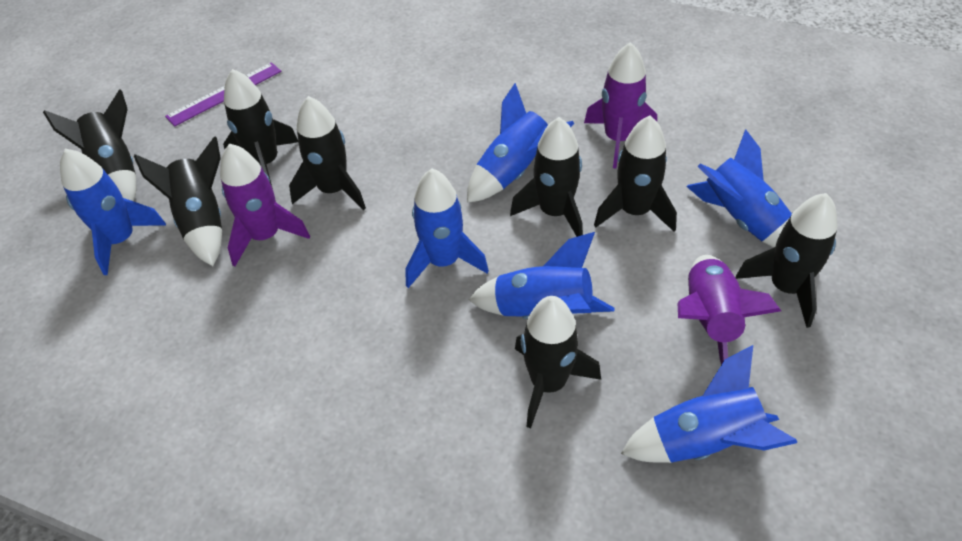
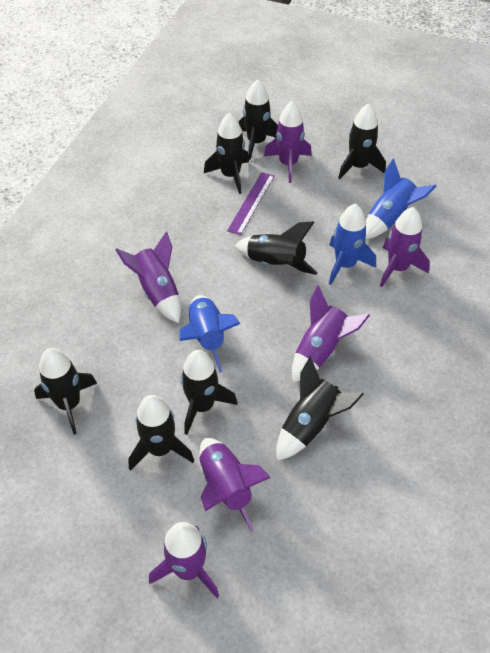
blue rocket: 6 -> 3
purple rocket: 3 -> 6

